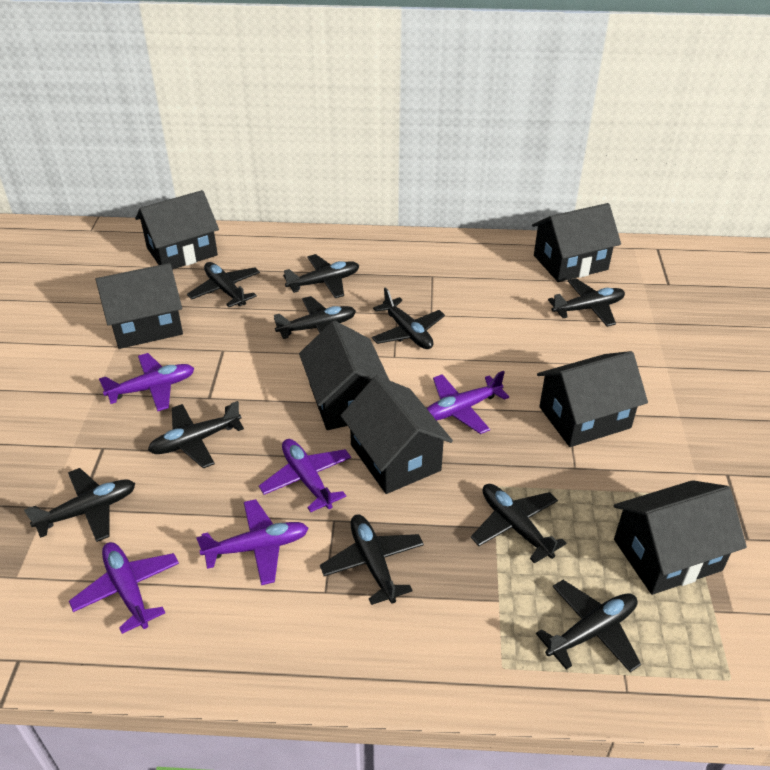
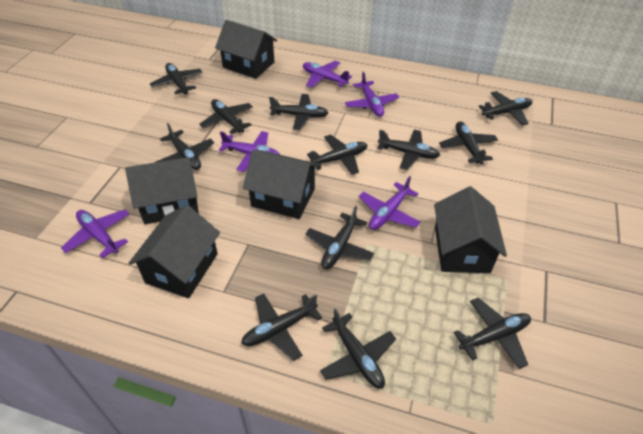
black house: 7 -> 5
black plane: 10 -> 12

